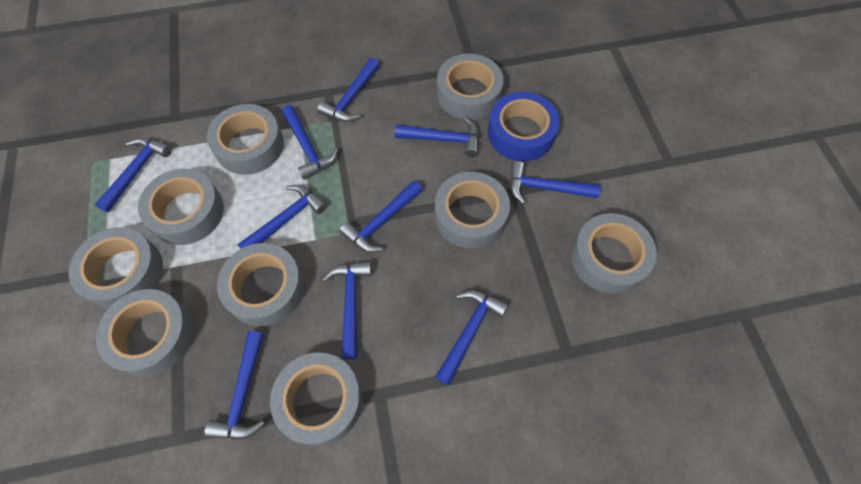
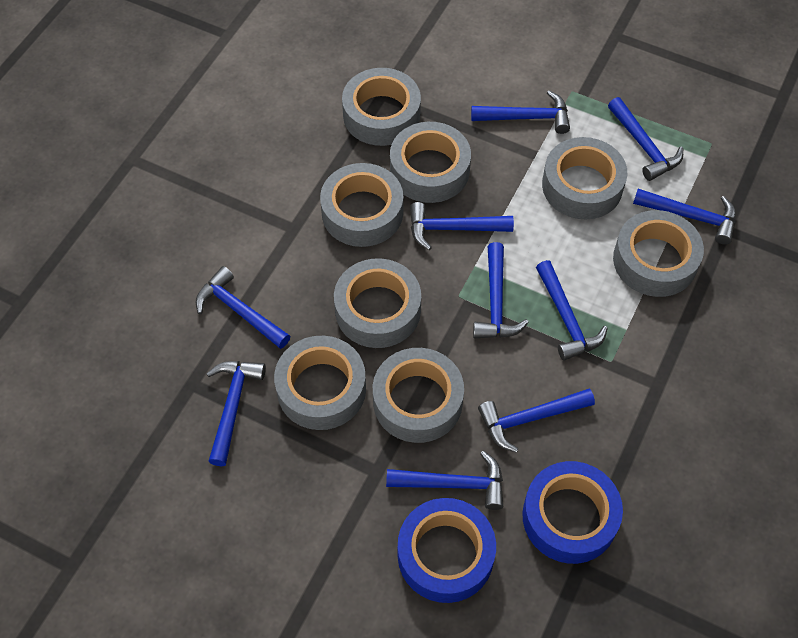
blue tape: 1 -> 2
grey tape: 9 -> 8

